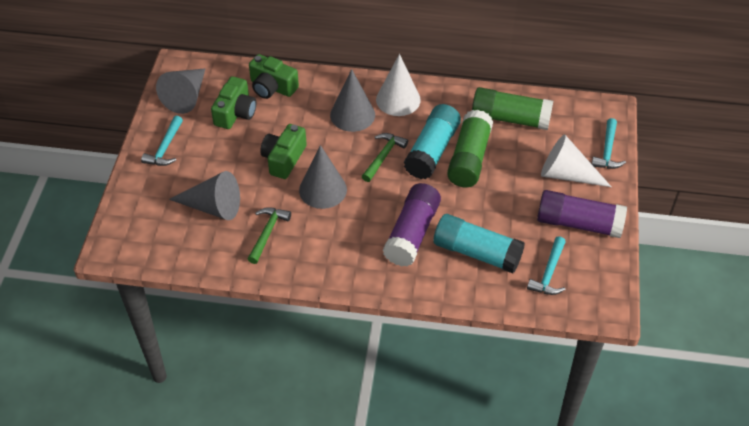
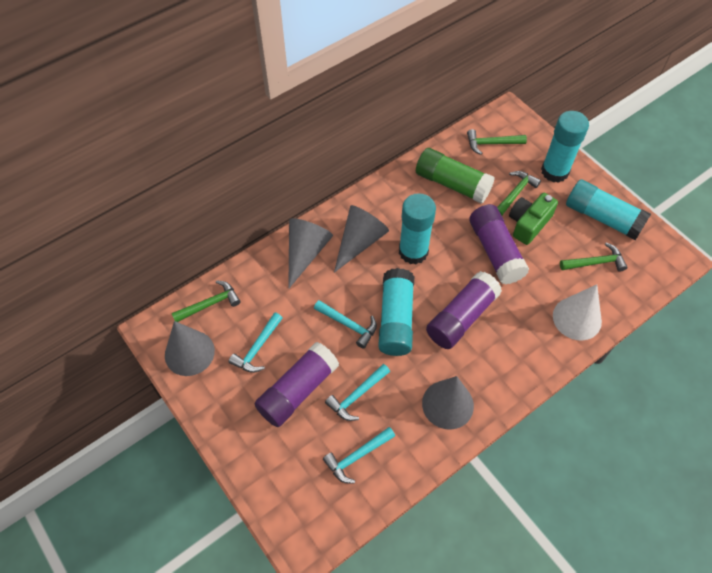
green camera: 3 -> 1
green glue stick: 2 -> 1
green hammer: 2 -> 4
purple glue stick: 2 -> 3
turquoise glue stick: 2 -> 4
turquoise hammer: 3 -> 4
white cone: 2 -> 1

